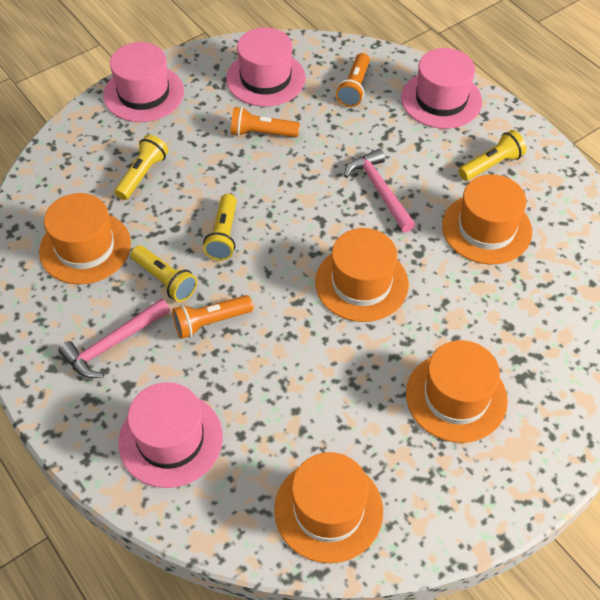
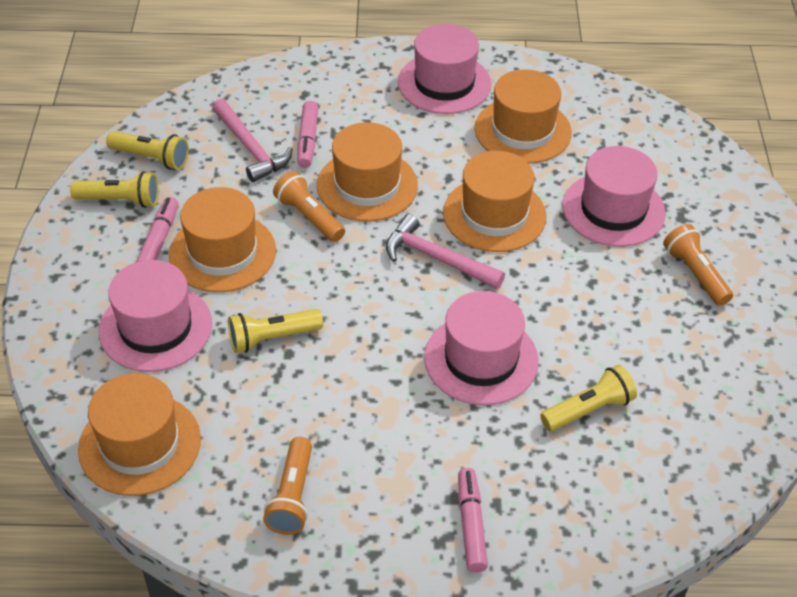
pink marker: 0 -> 3

